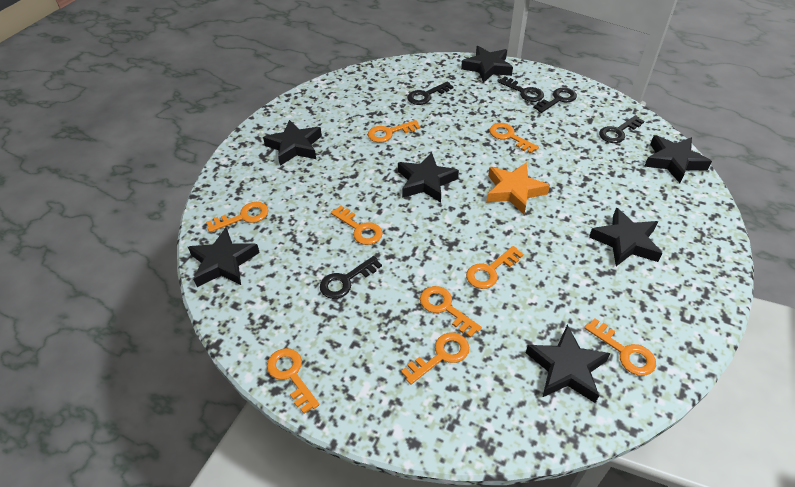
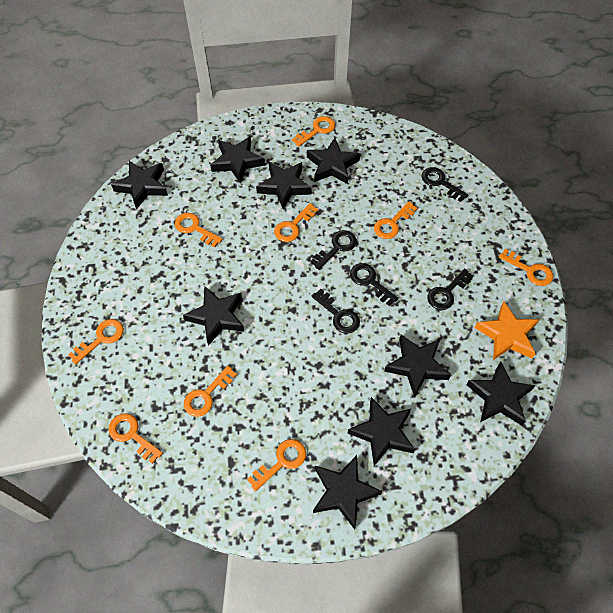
black star: 7 -> 9

